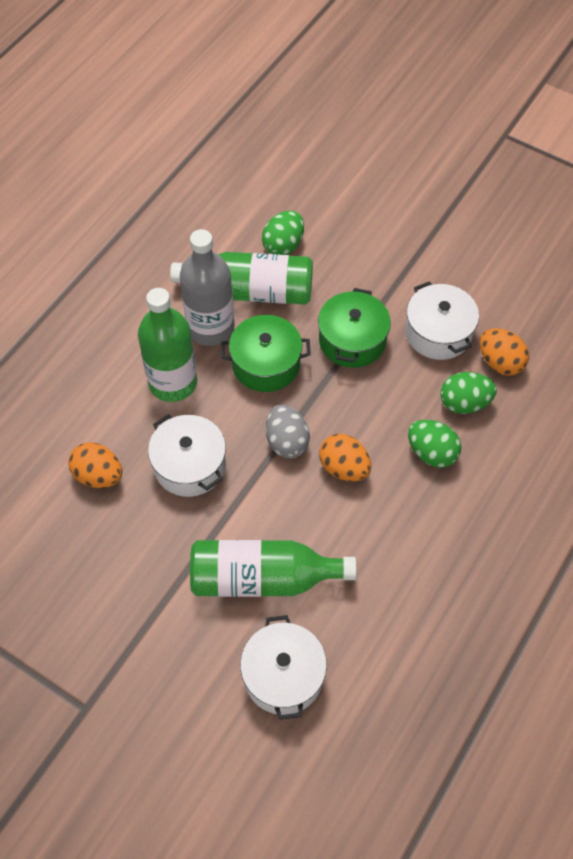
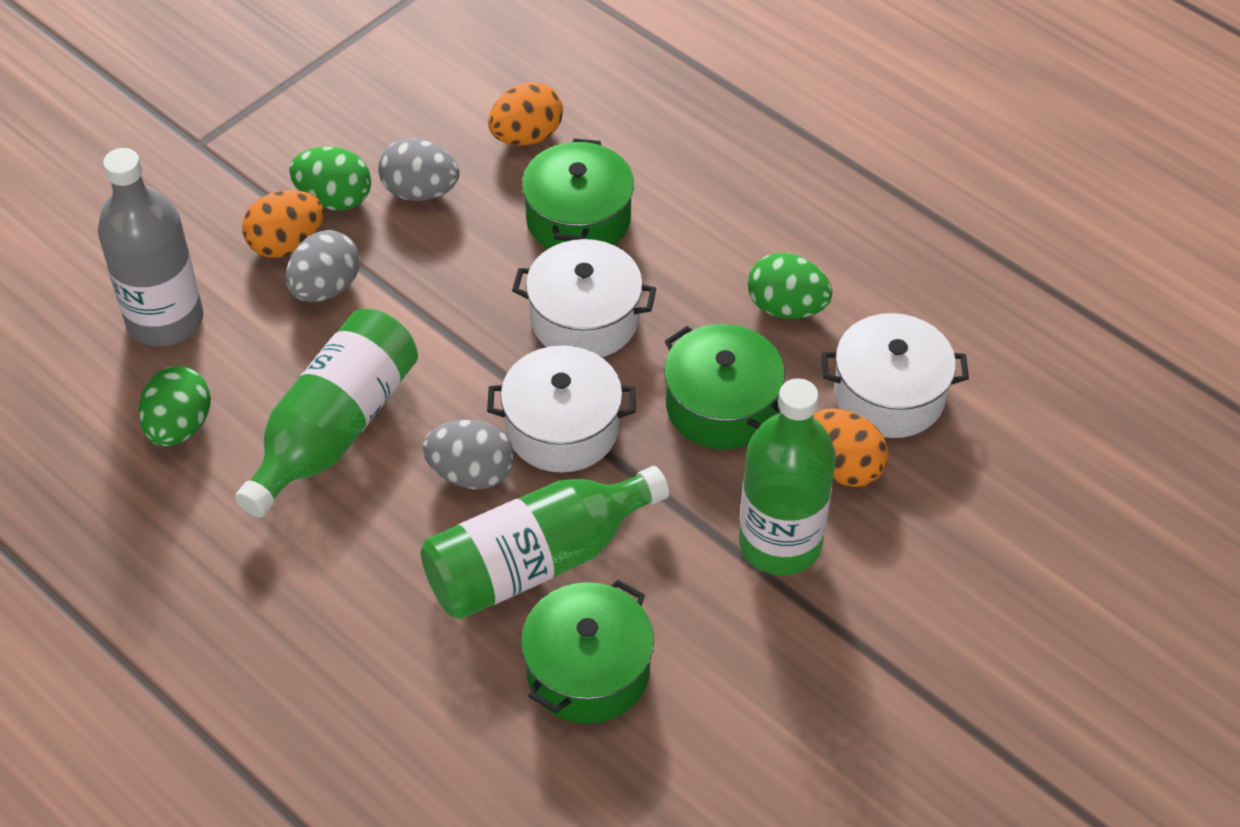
green pot: 2 -> 3
grey egg: 1 -> 3

